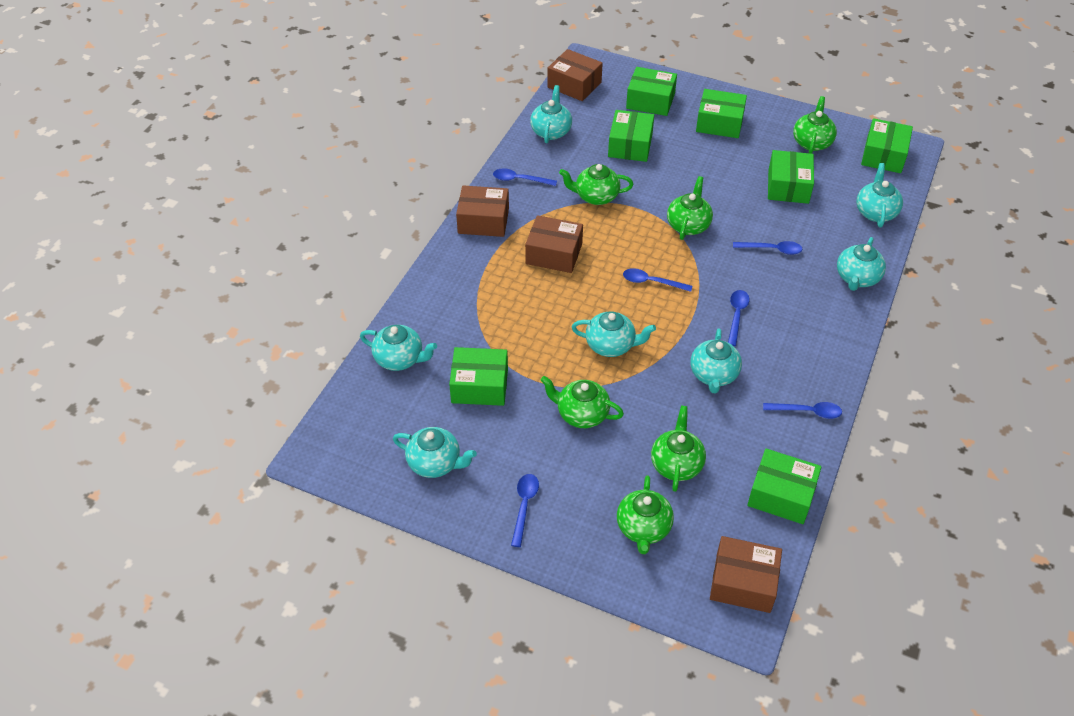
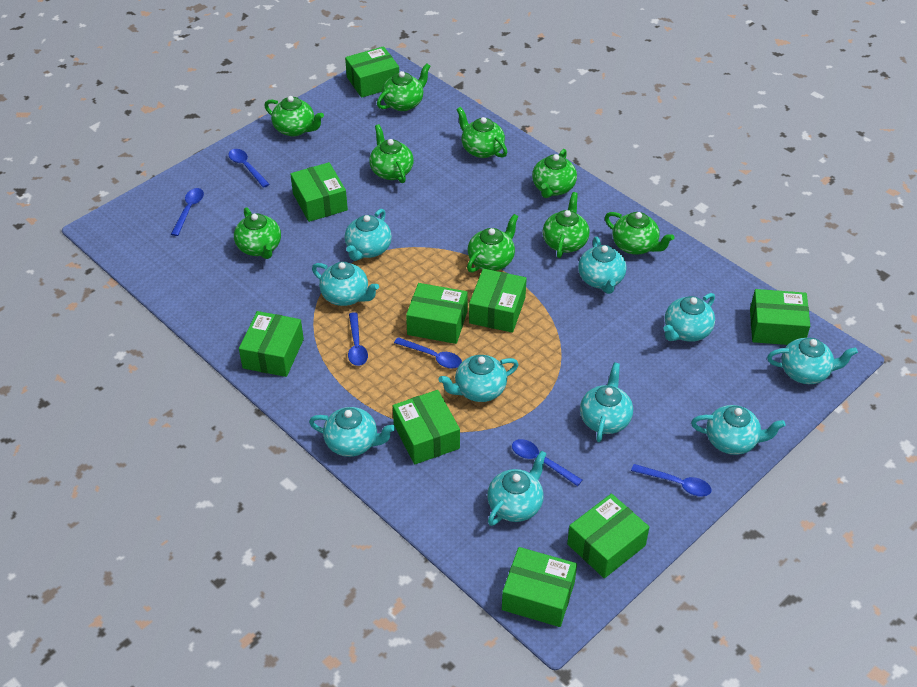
brown box: 4 -> 0
green box: 7 -> 9
green teapot: 6 -> 9
turquoise teapot: 7 -> 10

